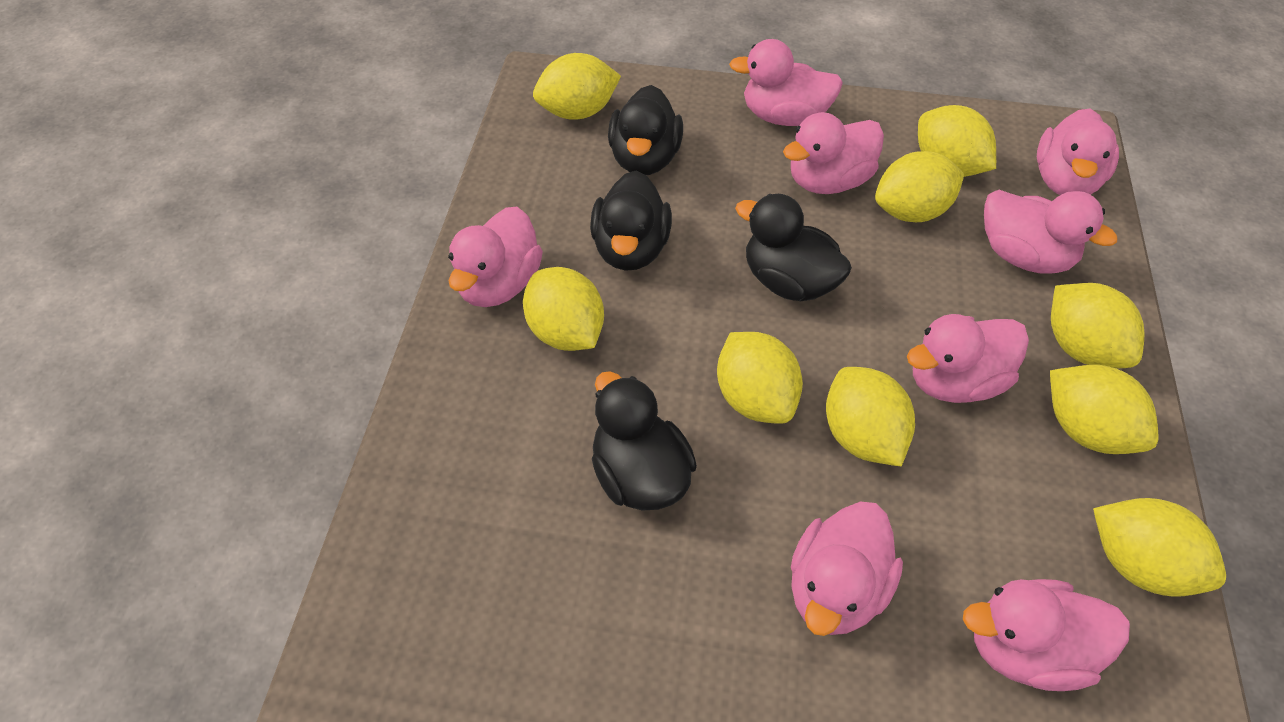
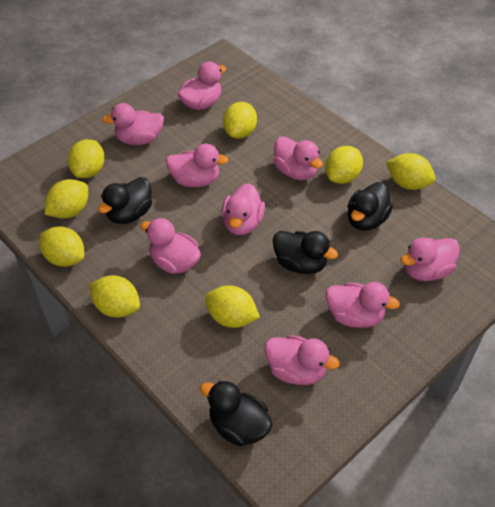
pink duck: 8 -> 9
yellow lemon: 9 -> 8

